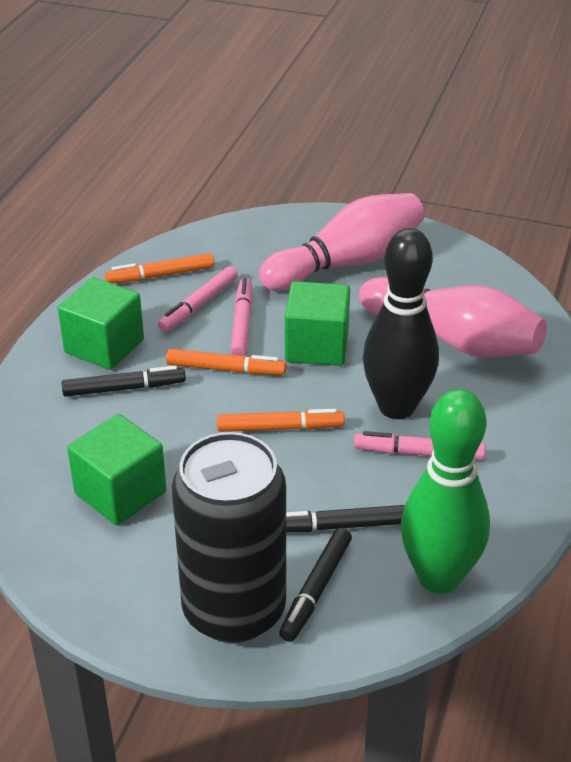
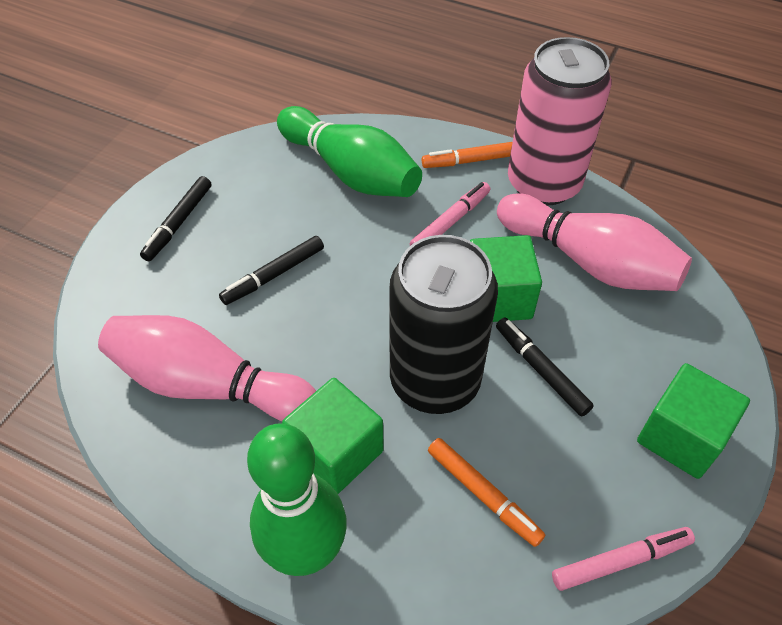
black bowling pin: 1 -> 0
green bowling pin: 1 -> 2
orange marker: 3 -> 2
pink can: 0 -> 1
pink marker: 3 -> 2

